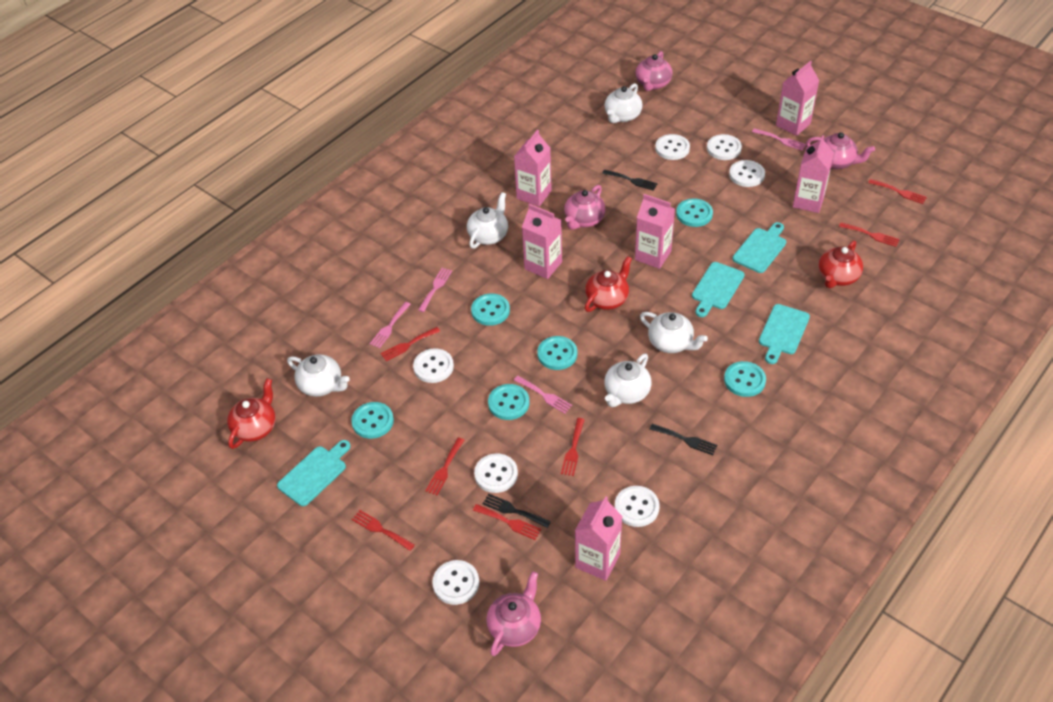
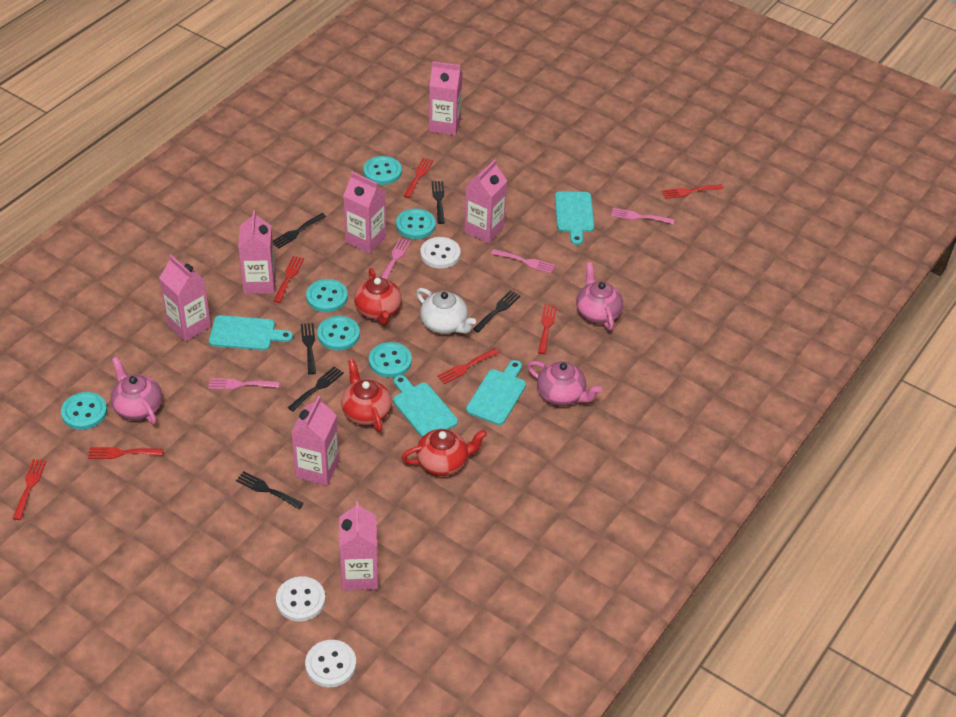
black fork: 3 -> 6
pink carton: 6 -> 7
pink teapot: 4 -> 3
white button: 7 -> 3
white teapot: 5 -> 1

